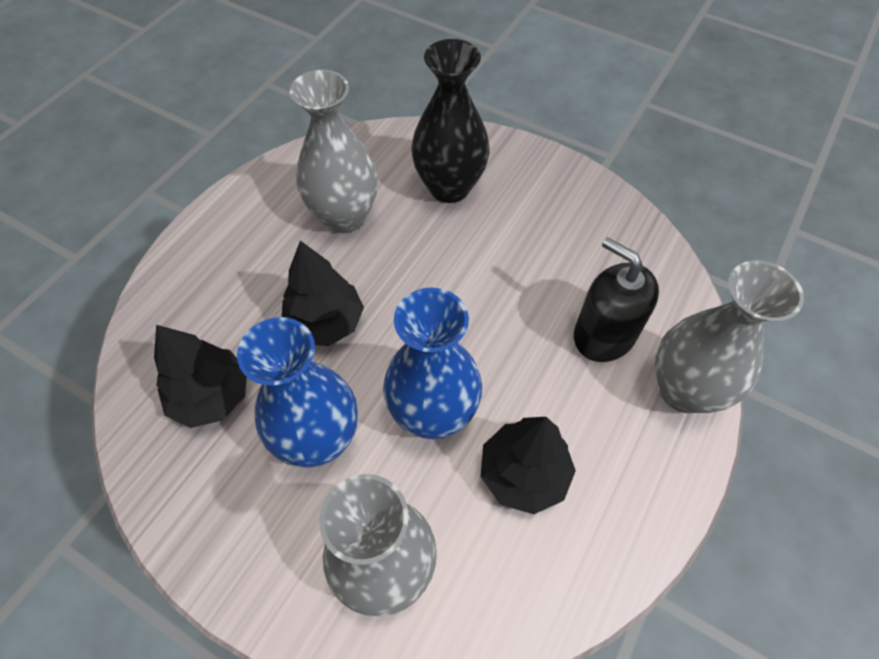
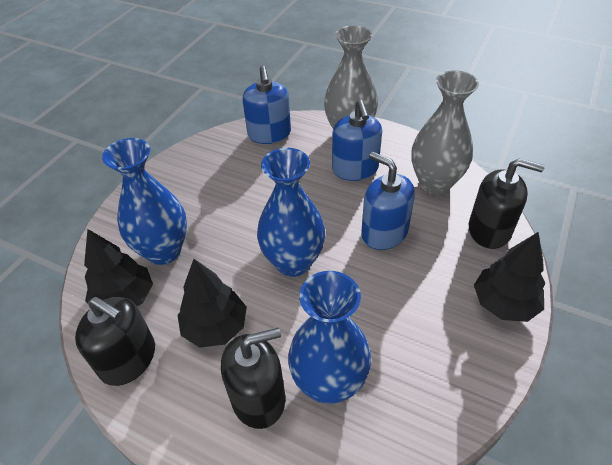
black soap dispenser: 1 -> 3
black vase: 1 -> 0
blue soap dispenser: 0 -> 3
blue vase: 2 -> 3
grey vase: 3 -> 2

